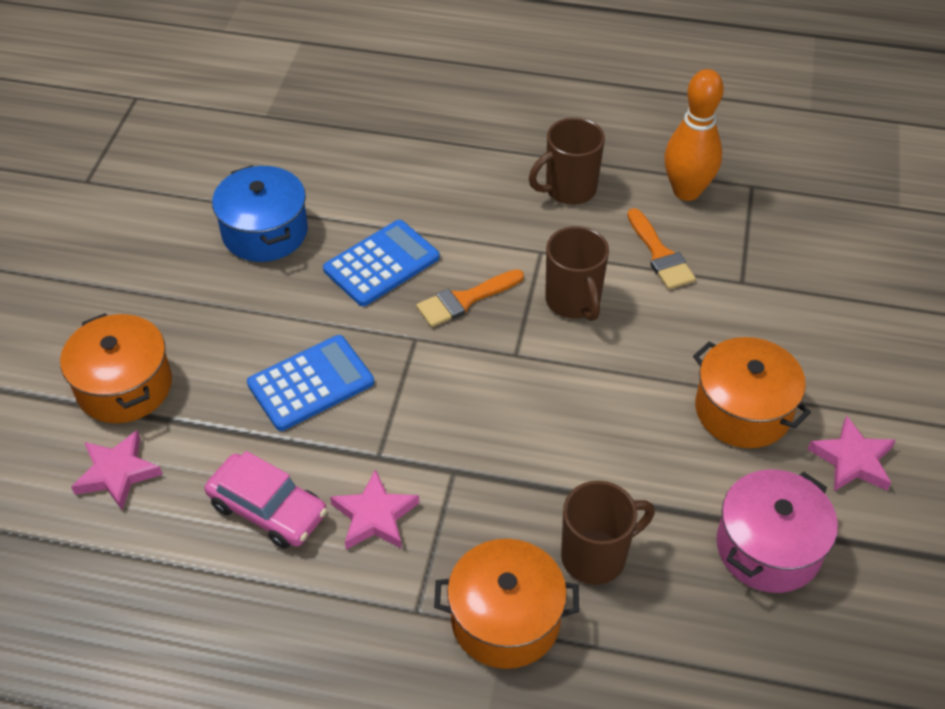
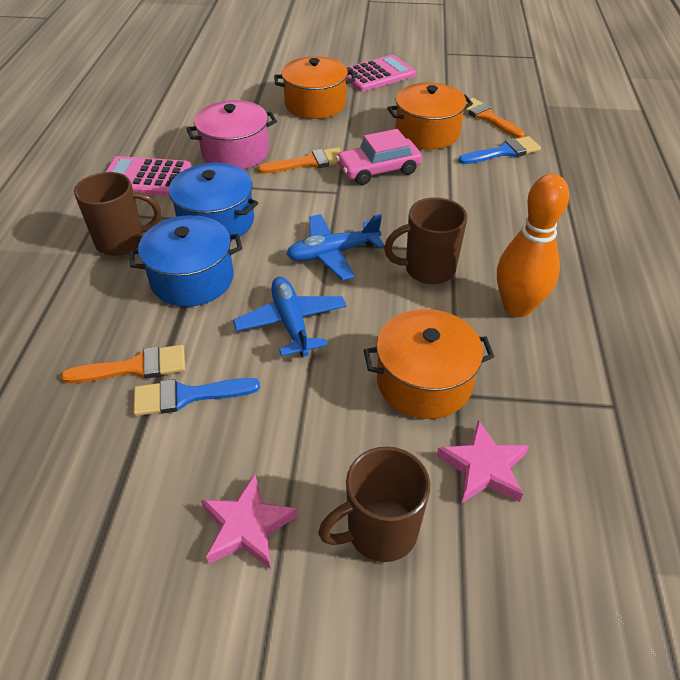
blue brush: 0 -> 2
blue calculator: 2 -> 0
blue plane: 0 -> 2
blue pot: 1 -> 2
orange brush: 2 -> 3
pink calculator: 0 -> 2
pink star: 3 -> 2

